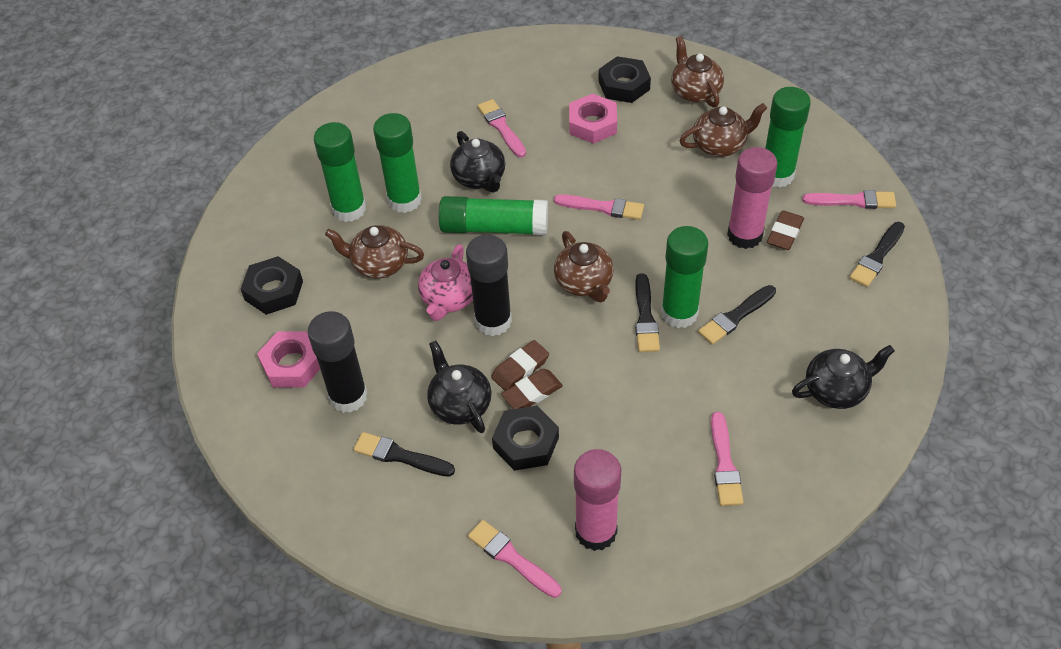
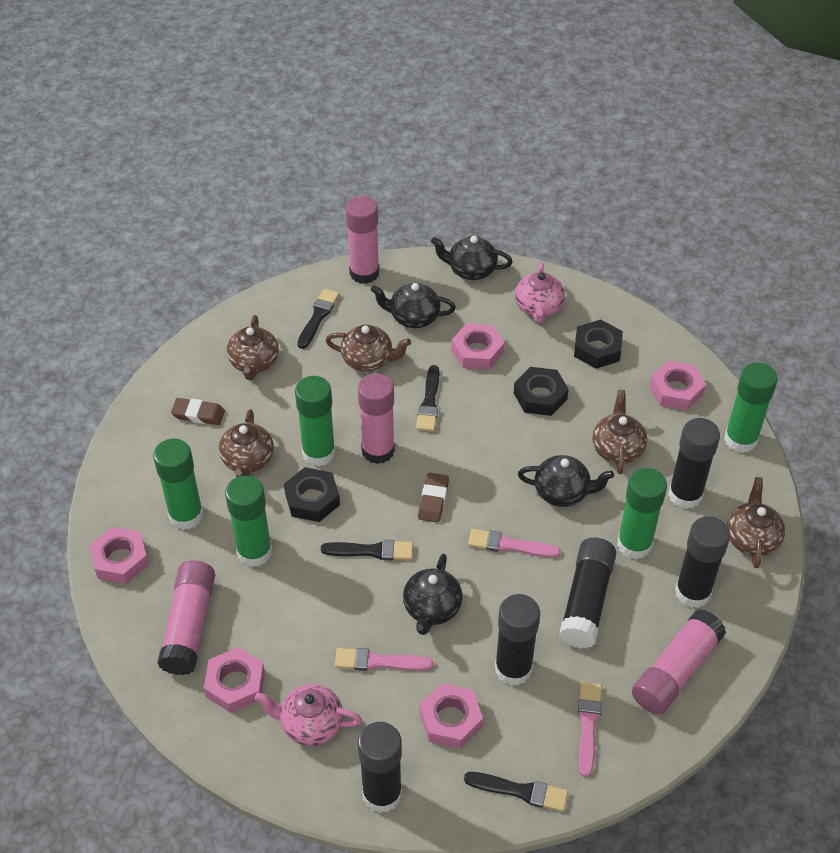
black glue stick: 2 -> 5
black teapot: 3 -> 4
brown eraser: 3 -> 2
brown teapot: 4 -> 5
pink brush: 5 -> 3
pink glue stick: 2 -> 4
pink nut: 2 -> 5
pink teapot: 1 -> 2

